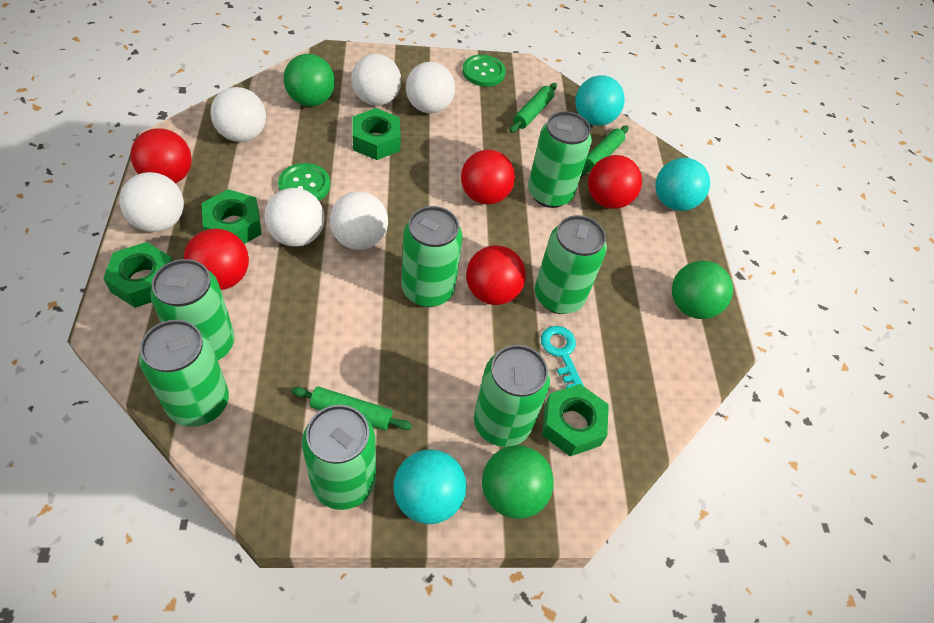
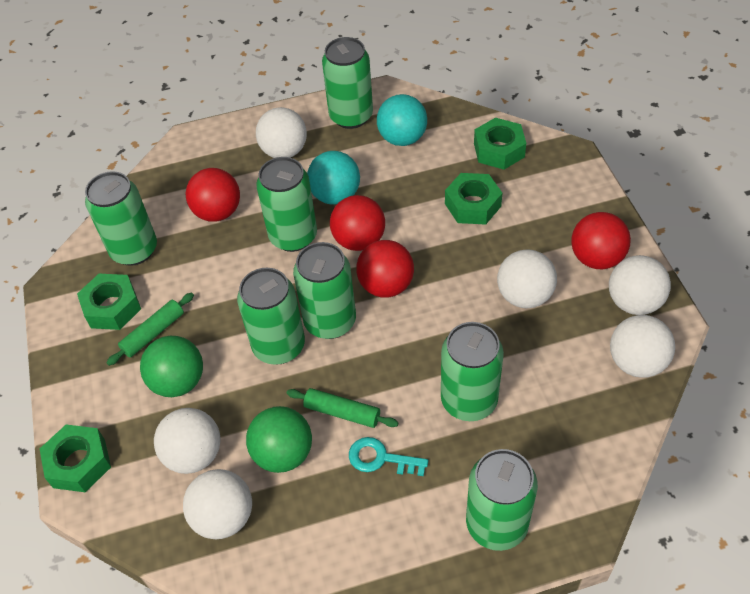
green ball: 3 -> 2
green button: 2 -> 0
green rolling pin: 3 -> 2
red ball: 5 -> 4
turquoise ball: 3 -> 2

